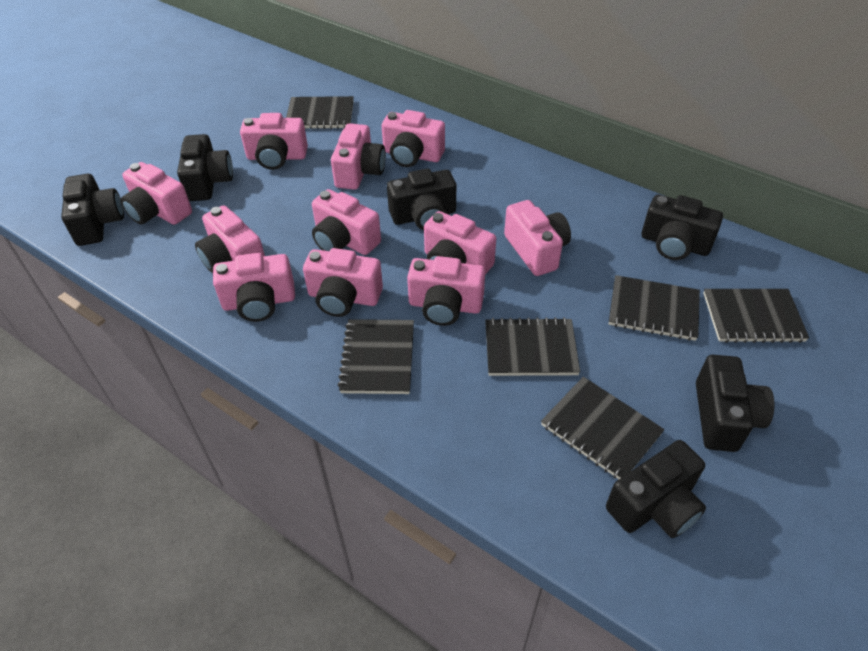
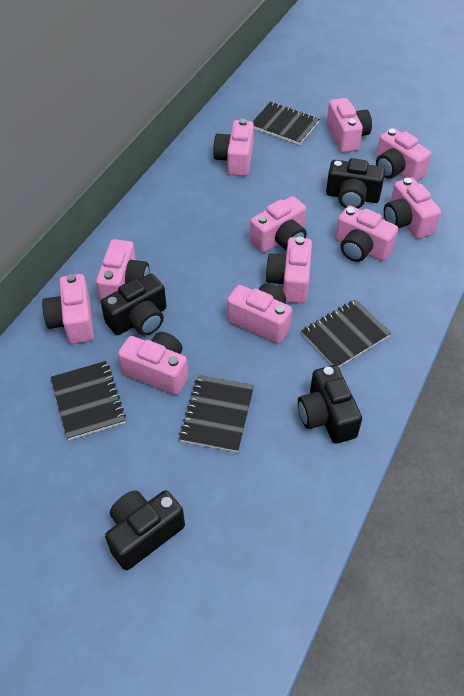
black camera: 6 -> 4
black notebook: 6 -> 4

